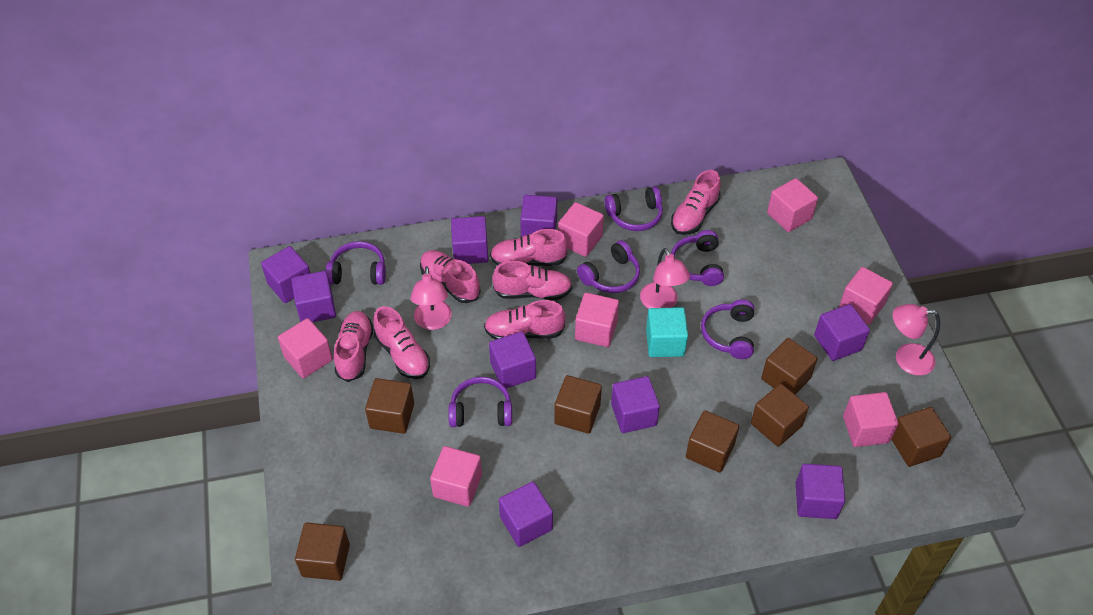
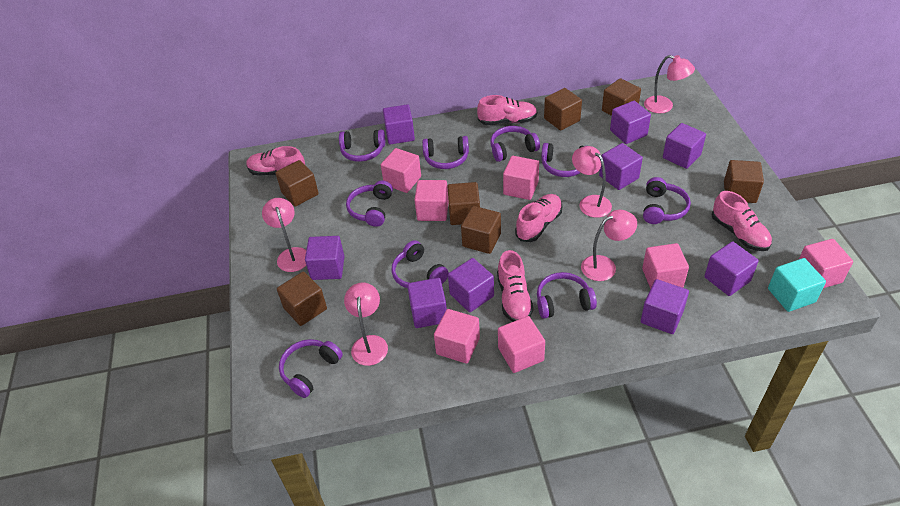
pink lamp: 3 -> 5
pink shoe: 7 -> 5
purple headphones: 6 -> 9

